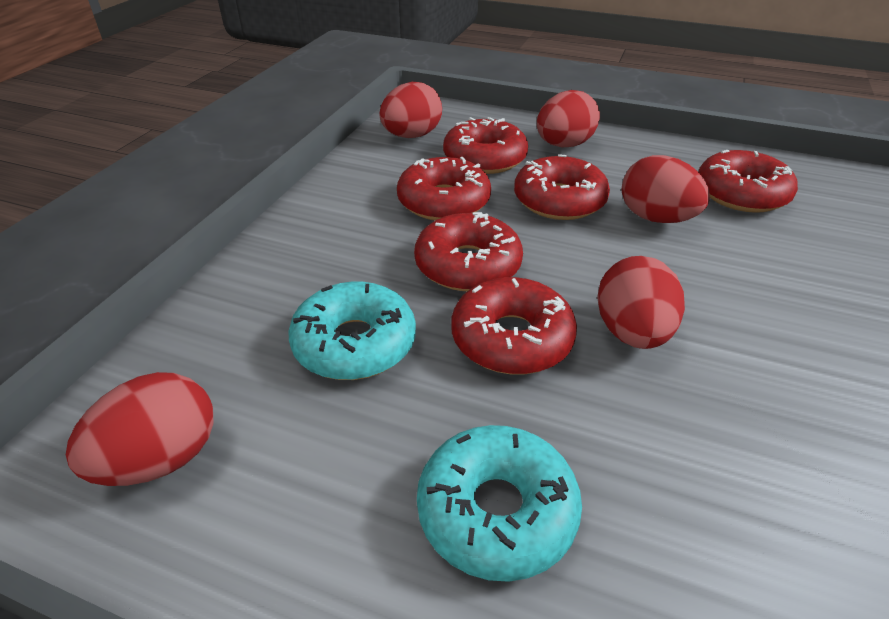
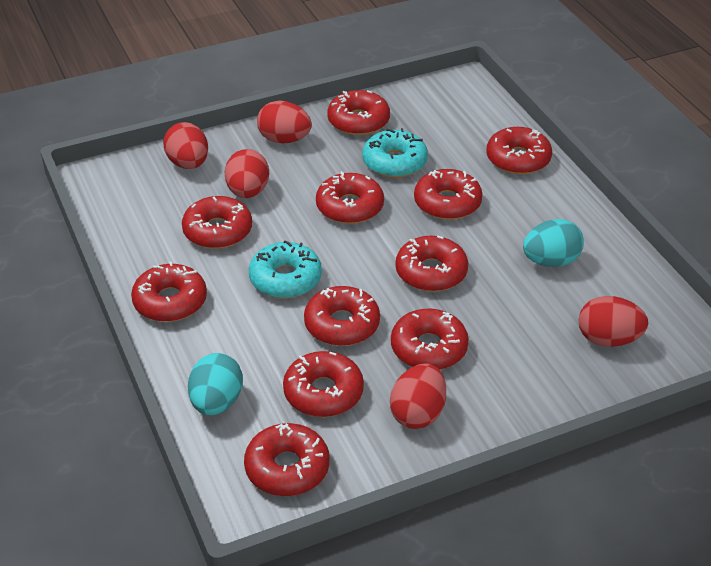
red donut: 6 -> 11
turquoise egg: 0 -> 2

